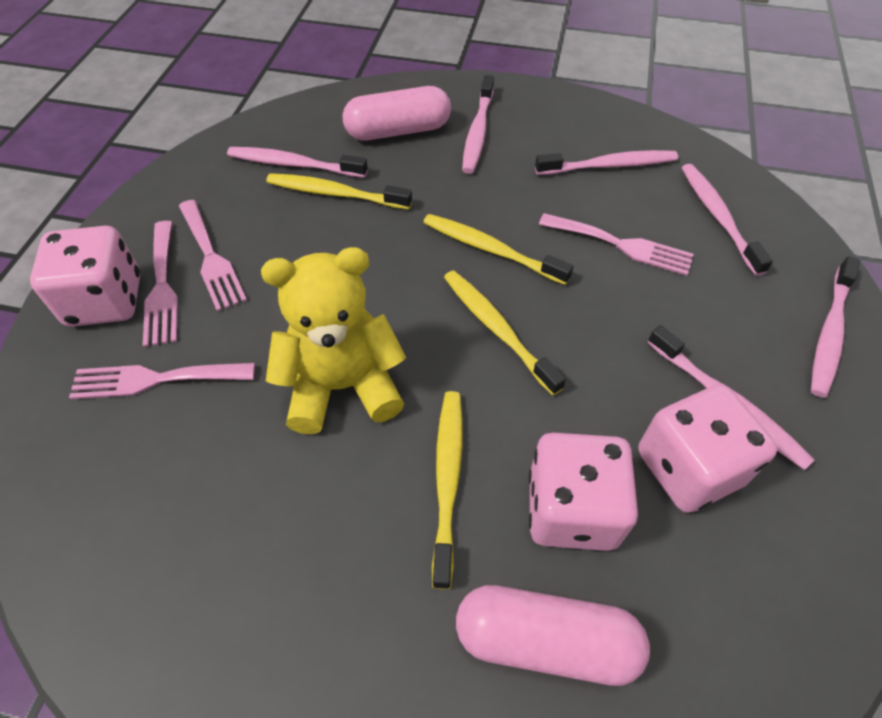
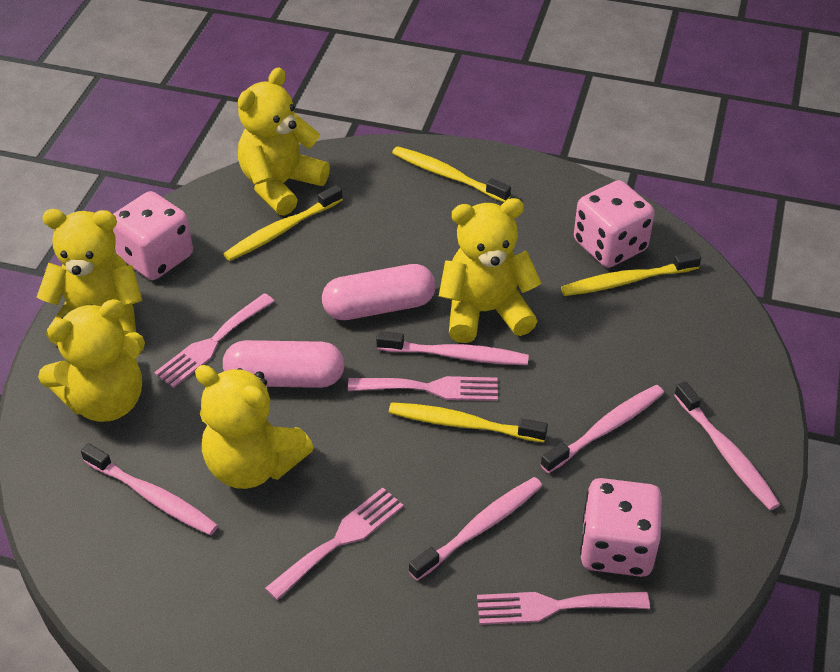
pink toothbrush: 6 -> 5
yellow teddy bear: 1 -> 5

